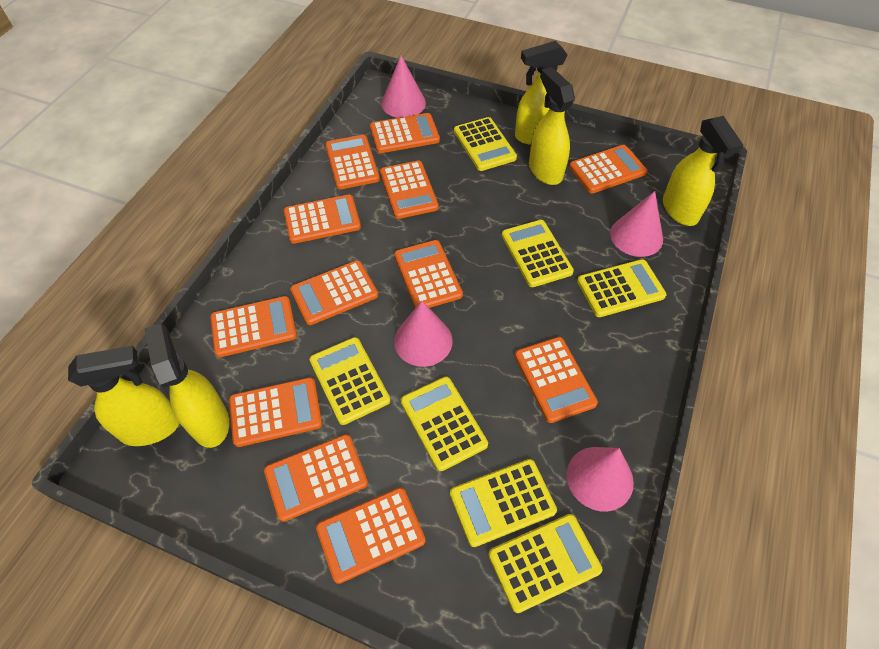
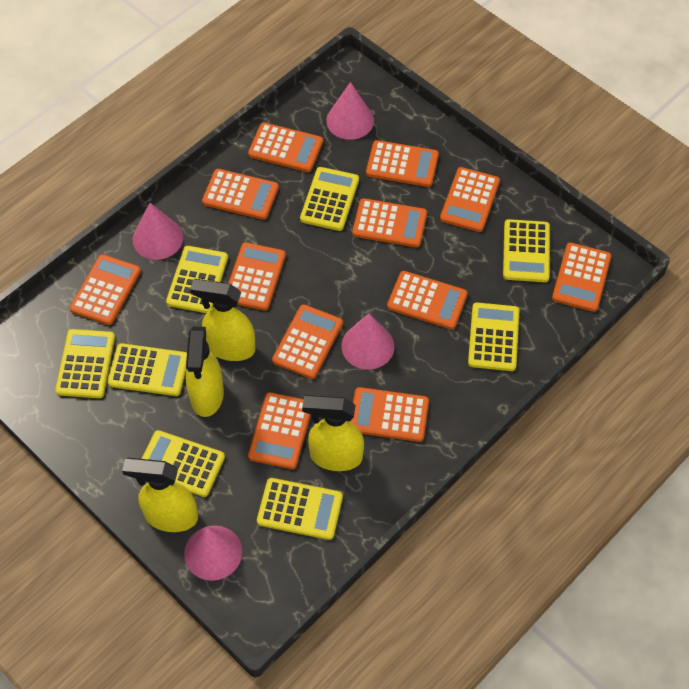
yellow calculator: 7 -> 8
yellow spray bottle: 5 -> 4

